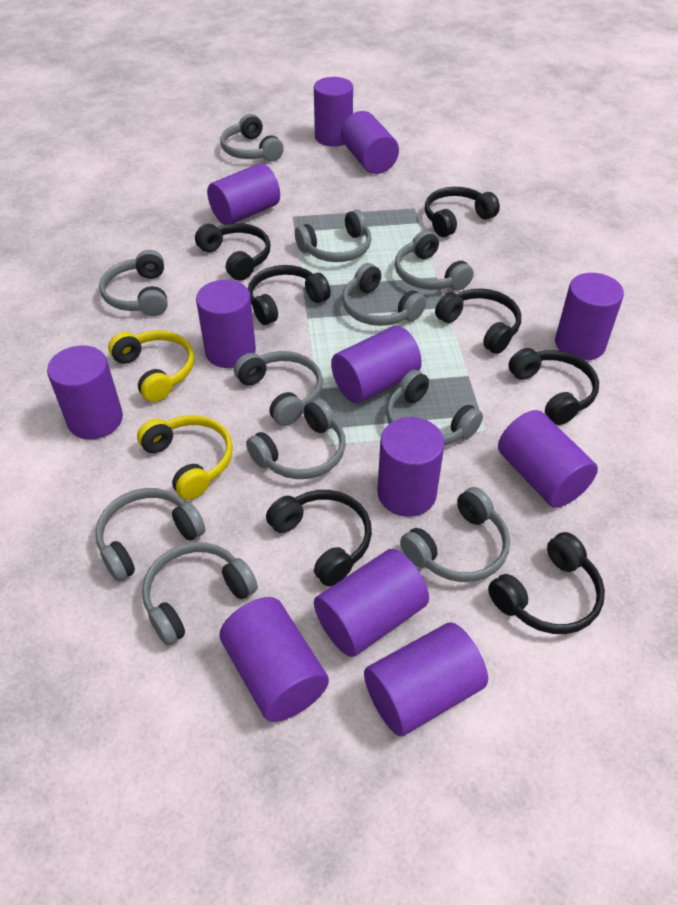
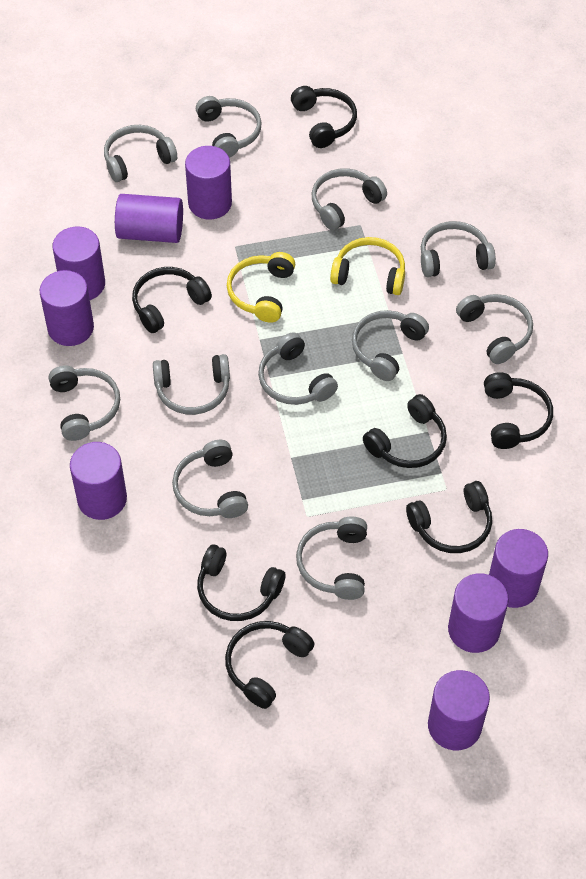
purple cylinder: 12 -> 8

